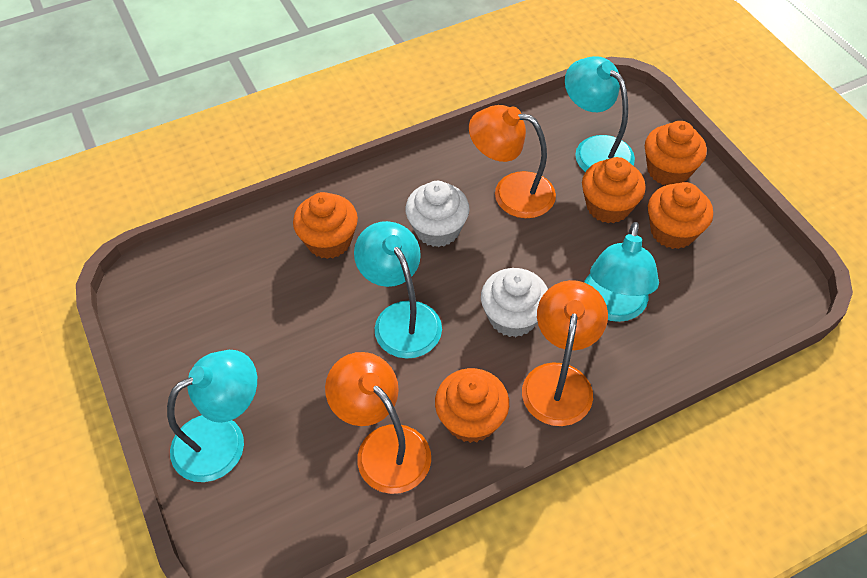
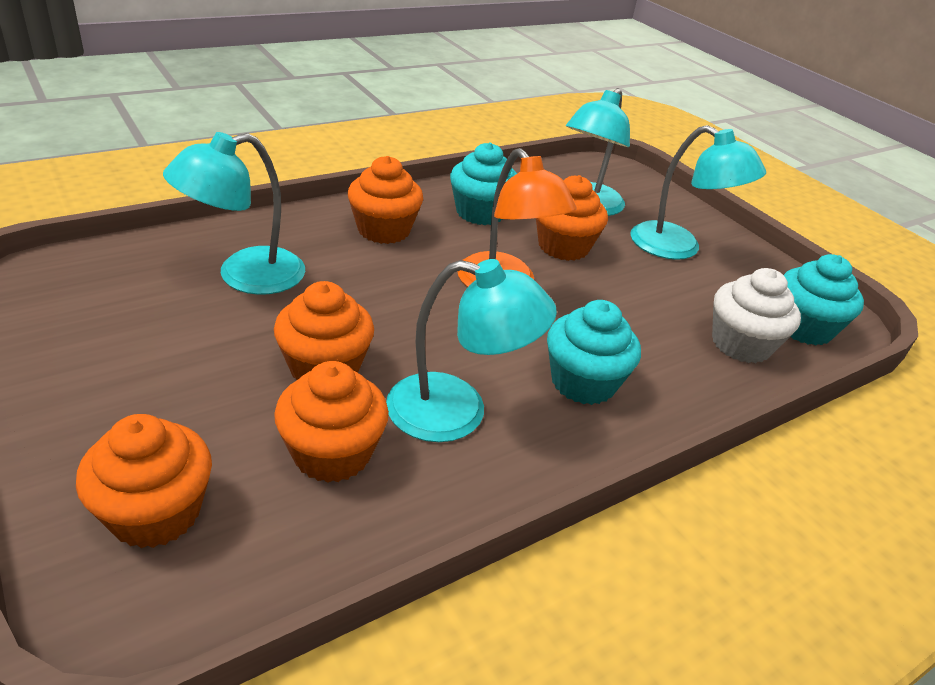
orange lamp: 3 -> 1
turquoise cupcake: 0 -> 3
white cupcake: 2 -> 1

